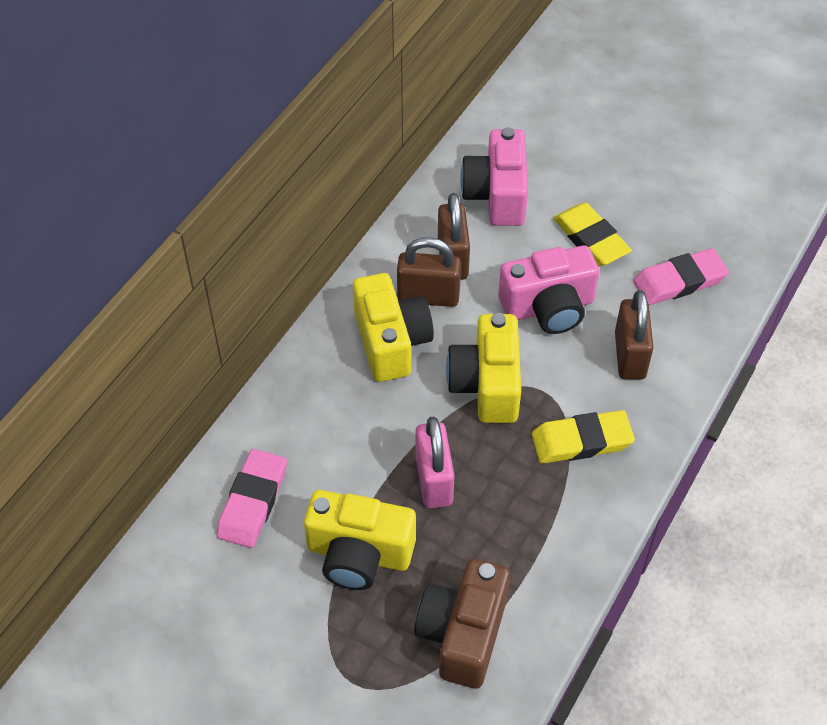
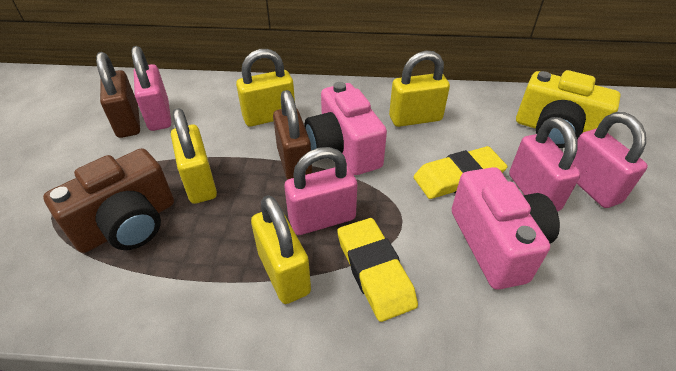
brown padlock: 3 -> 2
pink eraser: 2 -> 0
pink padlock: 1 -> 4
yellow camera: 3 -> 1
yellow padlock: 0 -> 4

